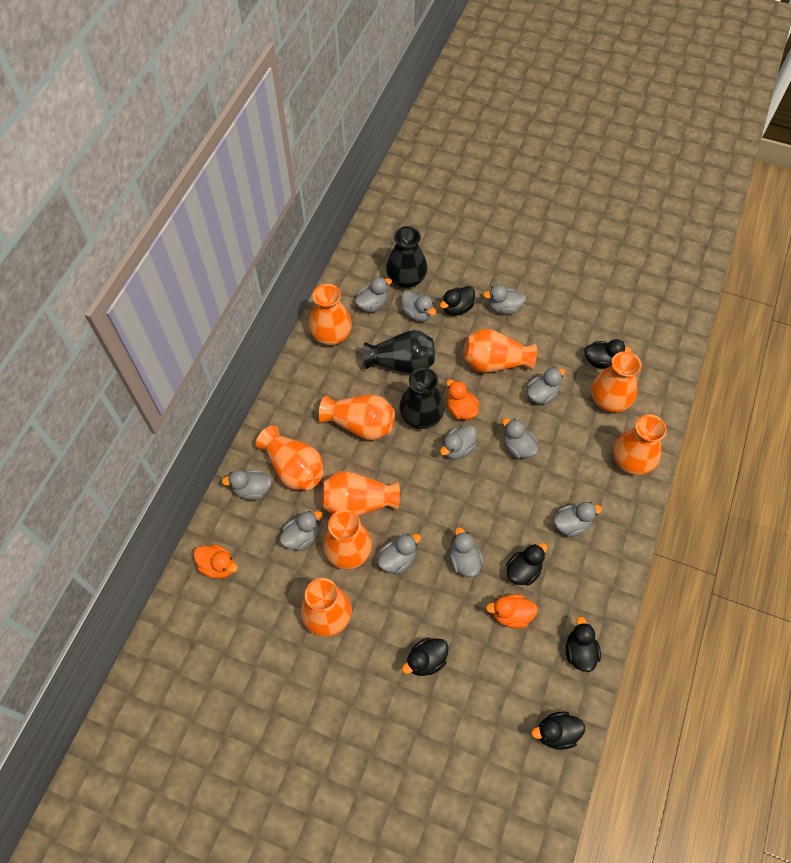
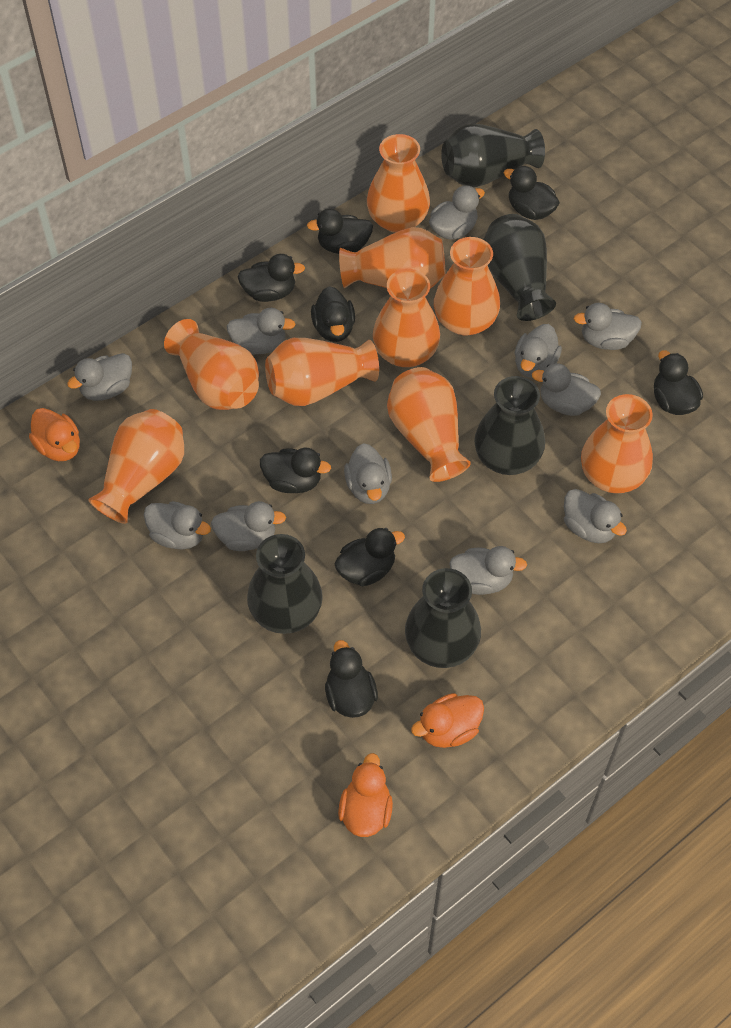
black duck: 6 -> 8
black vase: 3 -> 5

